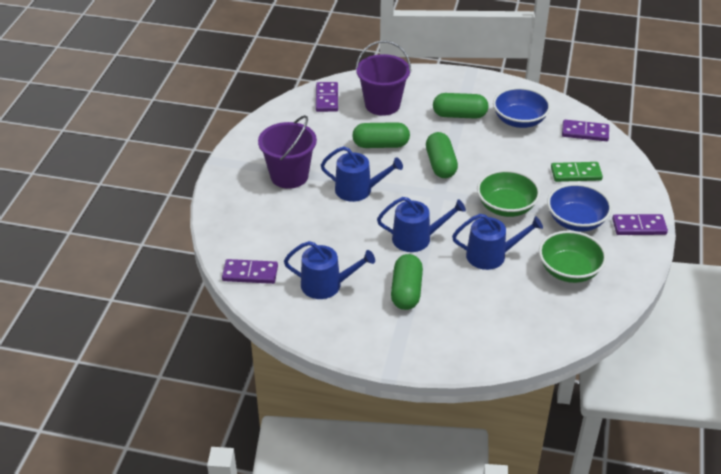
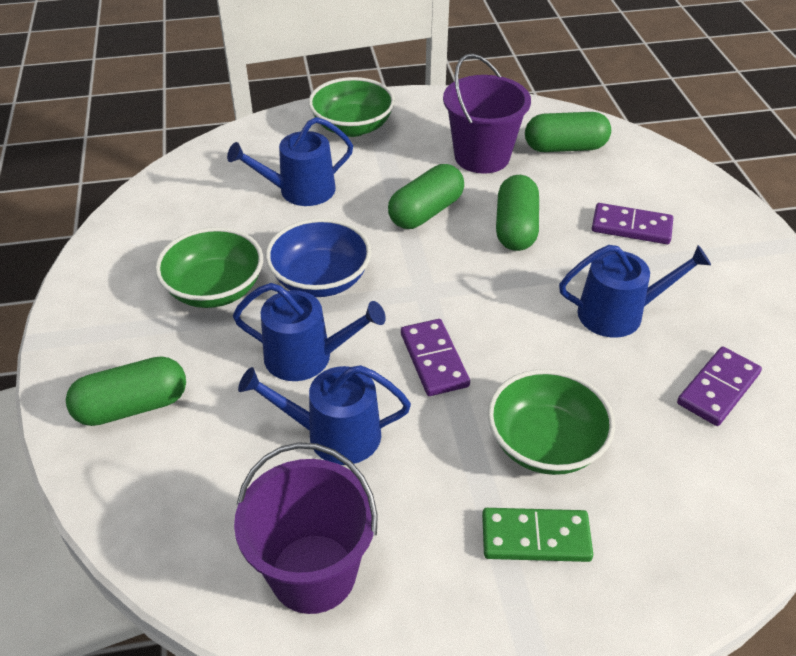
blue bowl: 2 -> 1
green bowl: 2 -> 3
purple domino: 4 -> 3

